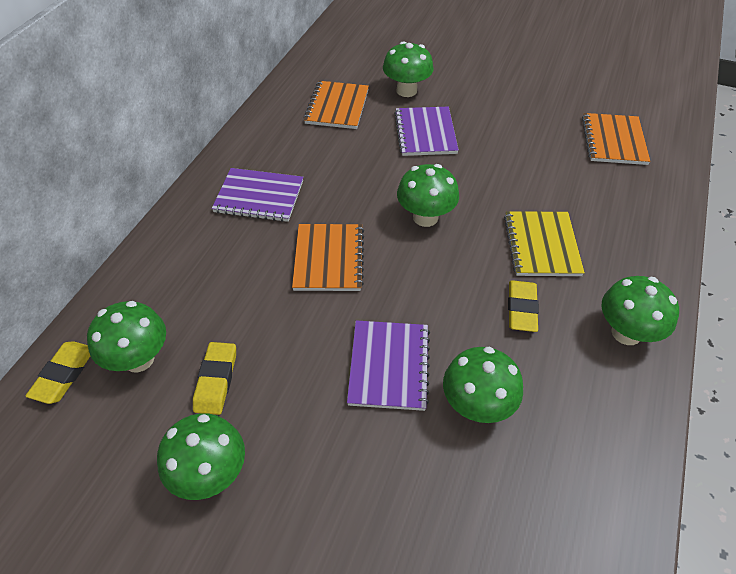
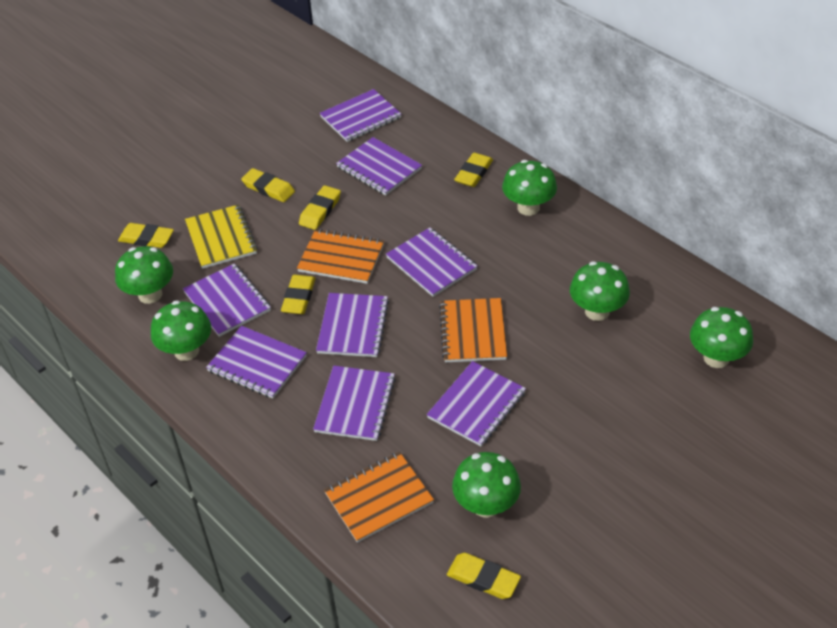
purple notebook: 3 -> 8
yellow eraser: 3 -> 6

